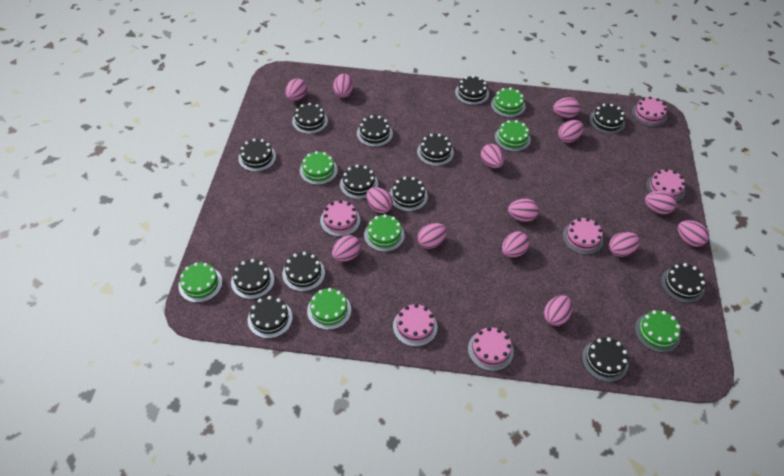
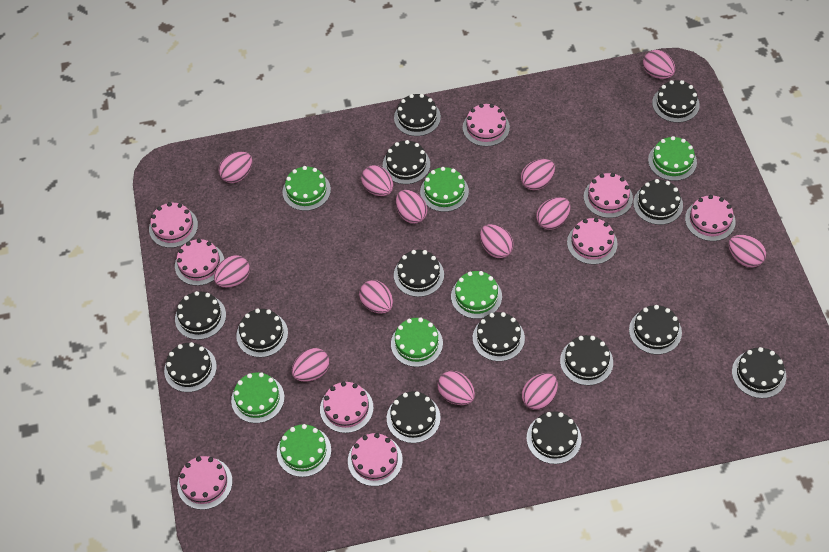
black cake: 13 -> 14
pink cake: 6 -> 9
pink egg: 14 -> 13

